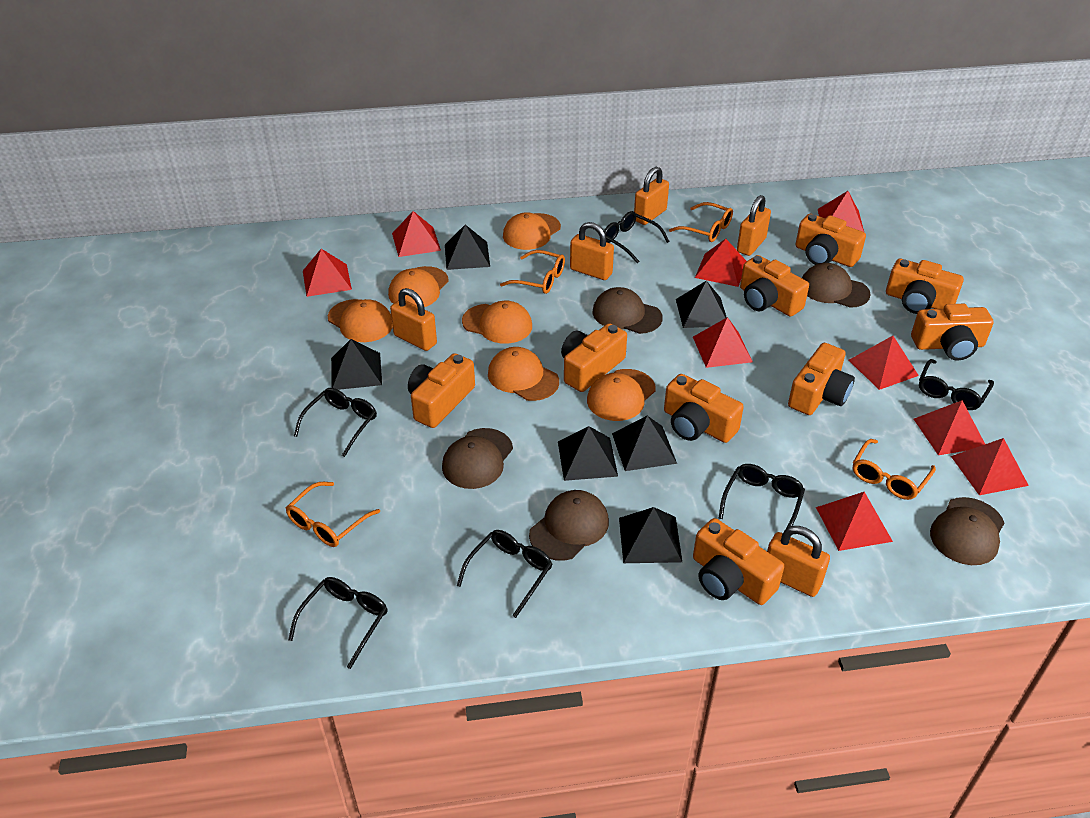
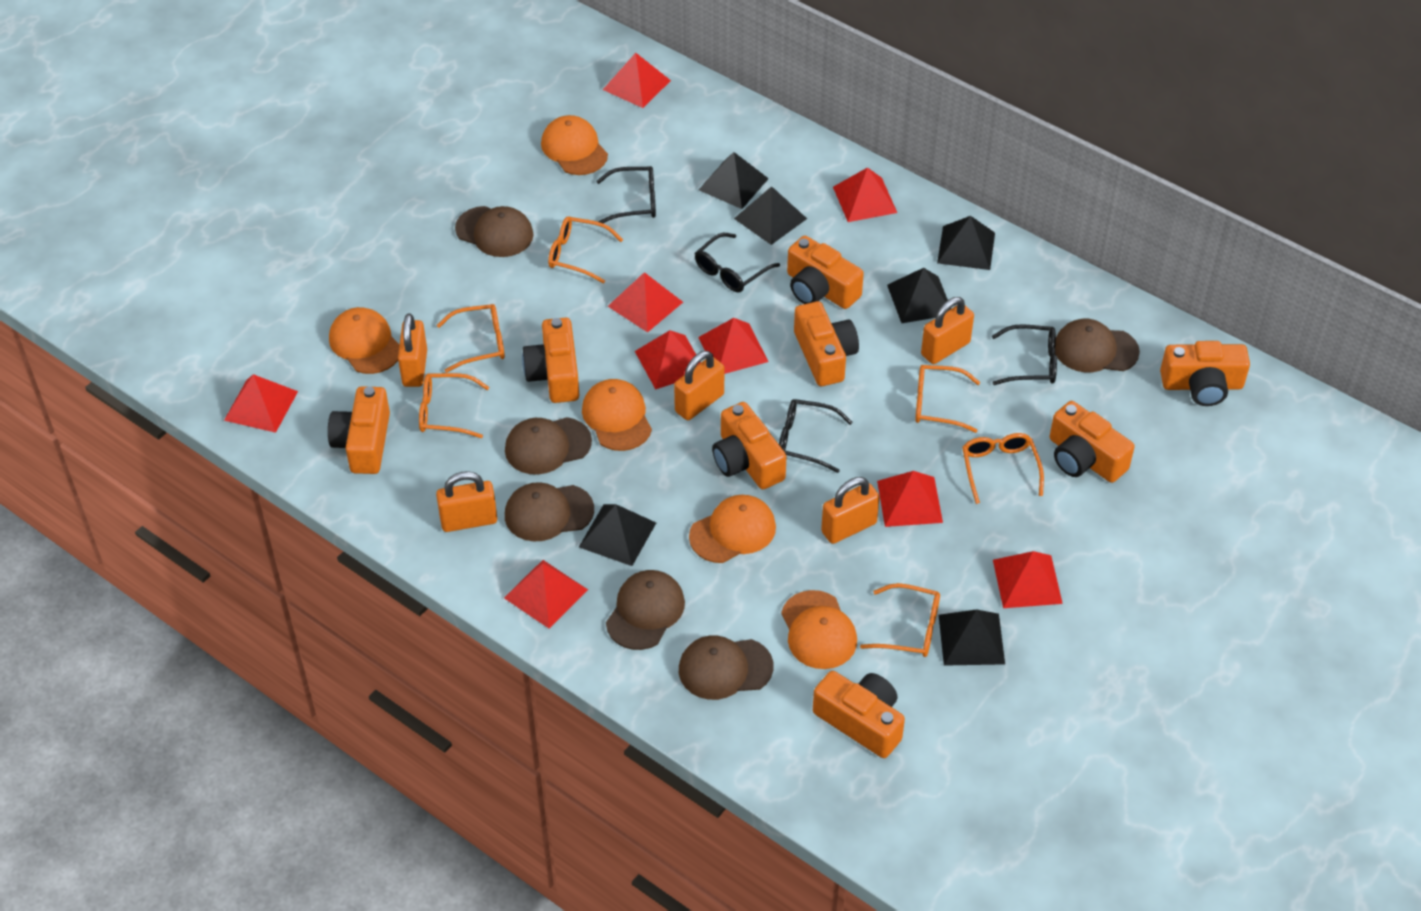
black glasses: 6 -> 4
brown cap: 5 -> 6
orange camera: 9 -> 8
orange cap: 6 -> 5
orange glasses: 4 -> 6

